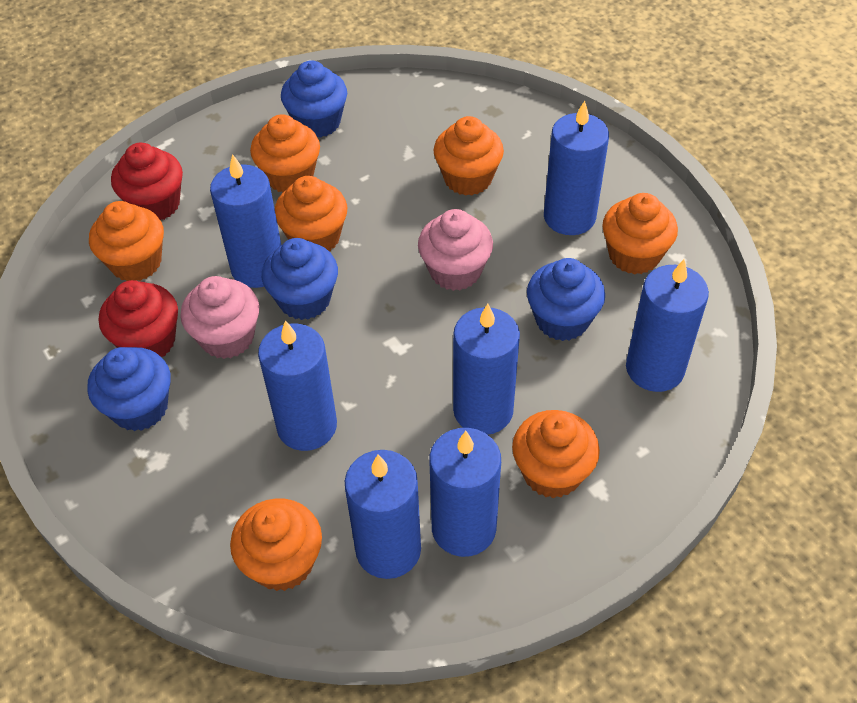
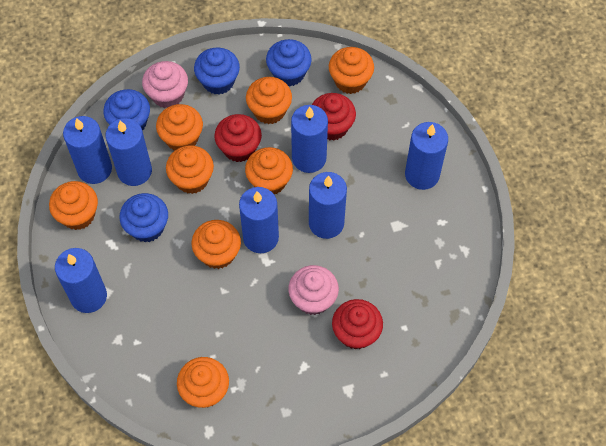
orange cupcake: 7 -> 8
red cupcake: 2 -> 3

